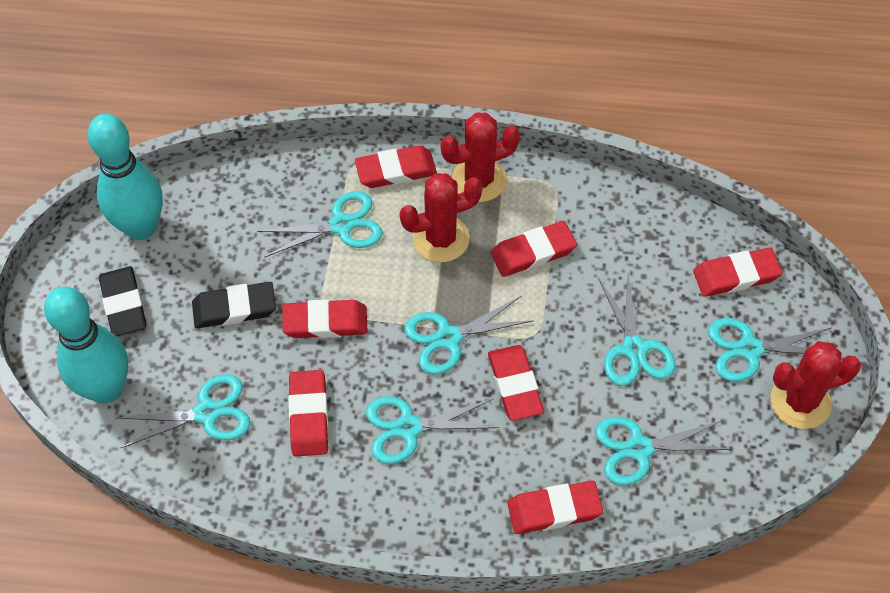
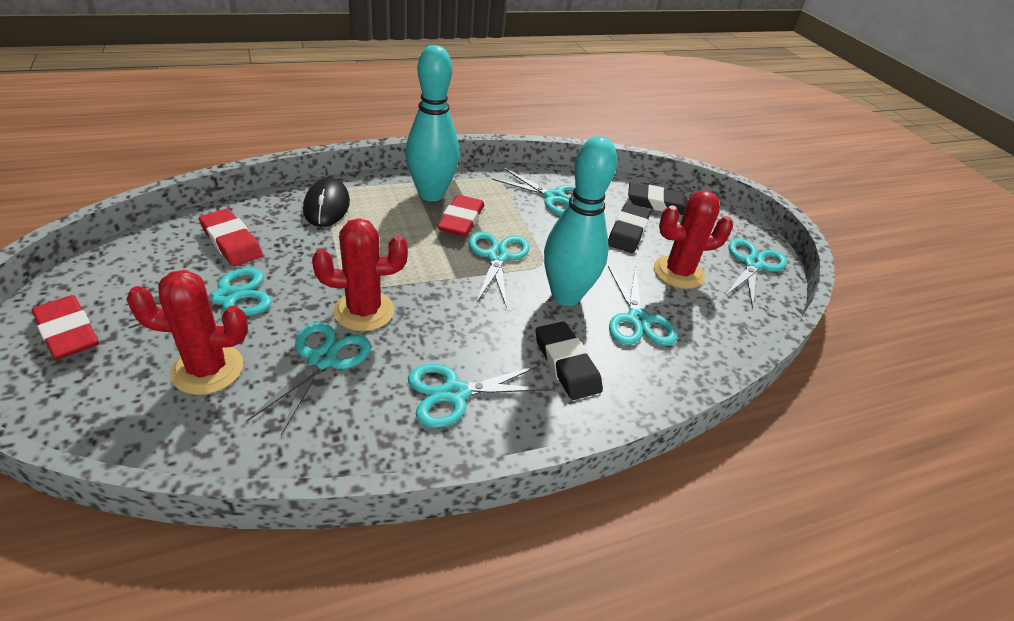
black eraser: 2 -> 3
black mouse: 0 -> 1
red eraser: 7 -> 3

